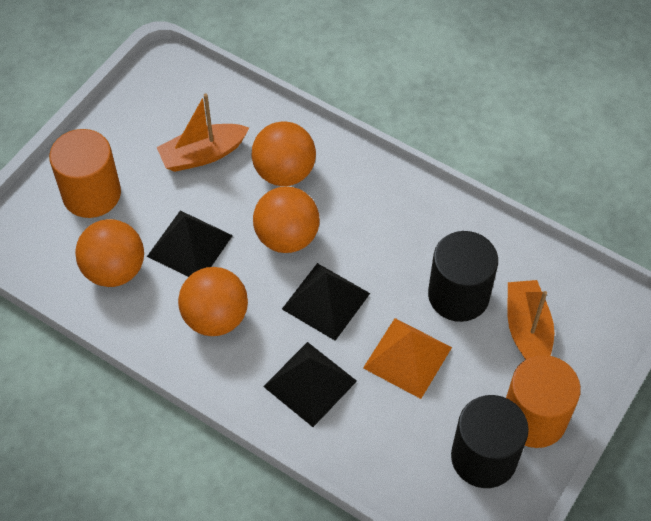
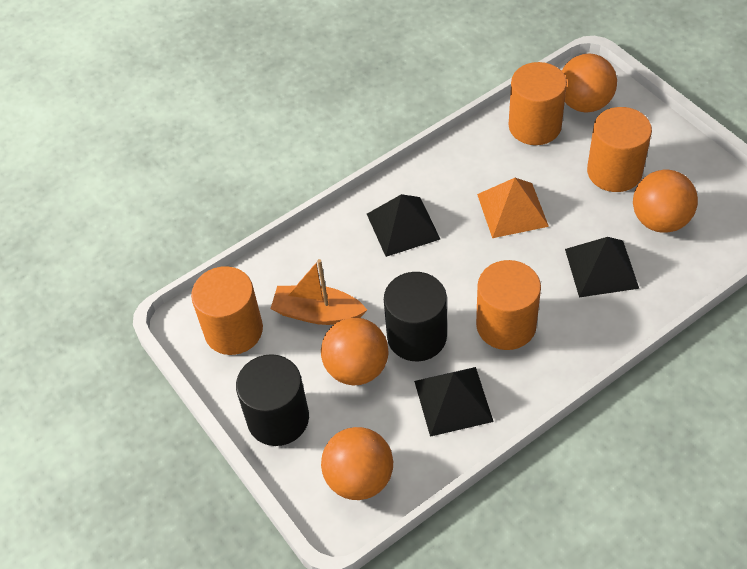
orange boat: 2 -> 1
orange cylinder: 2 -> 4

